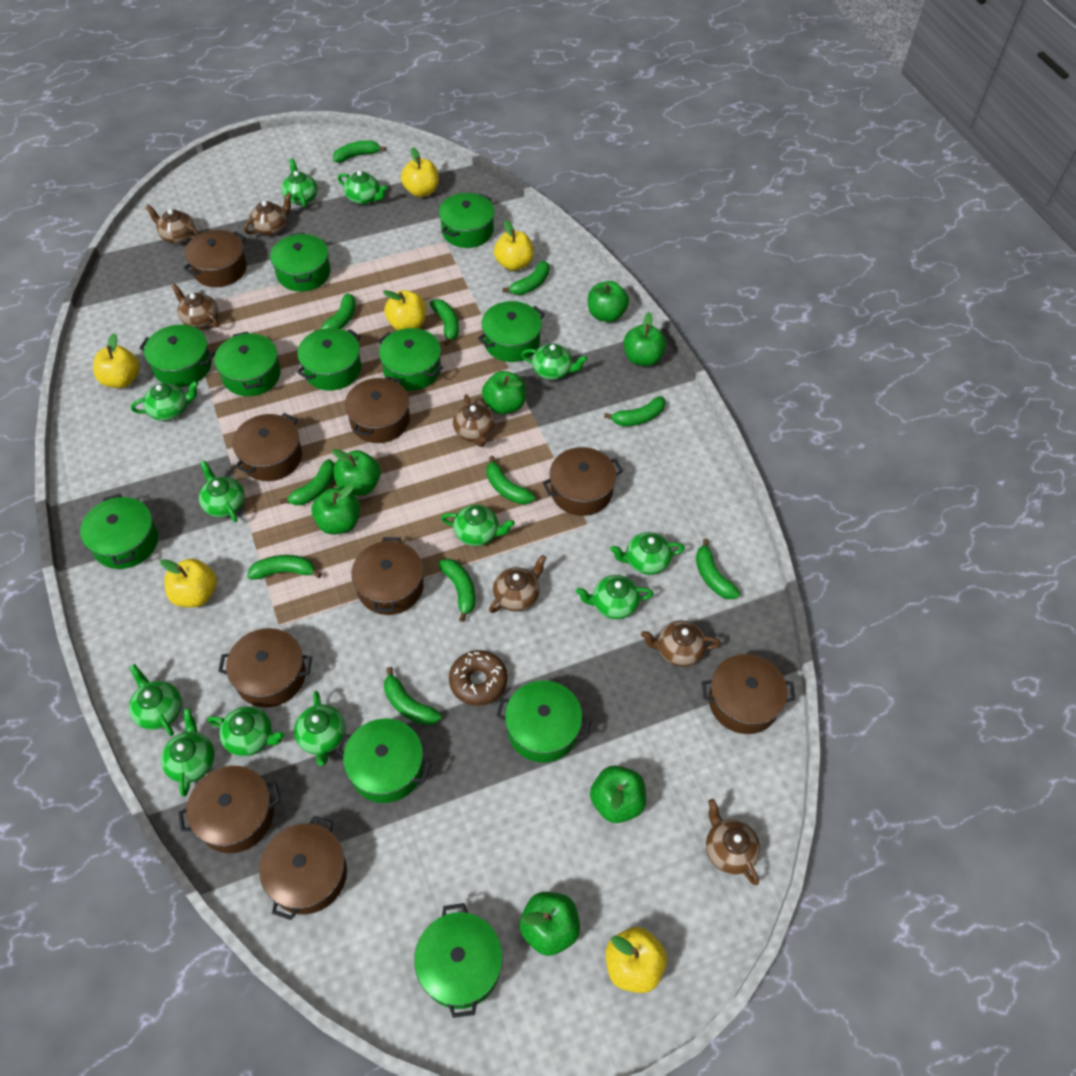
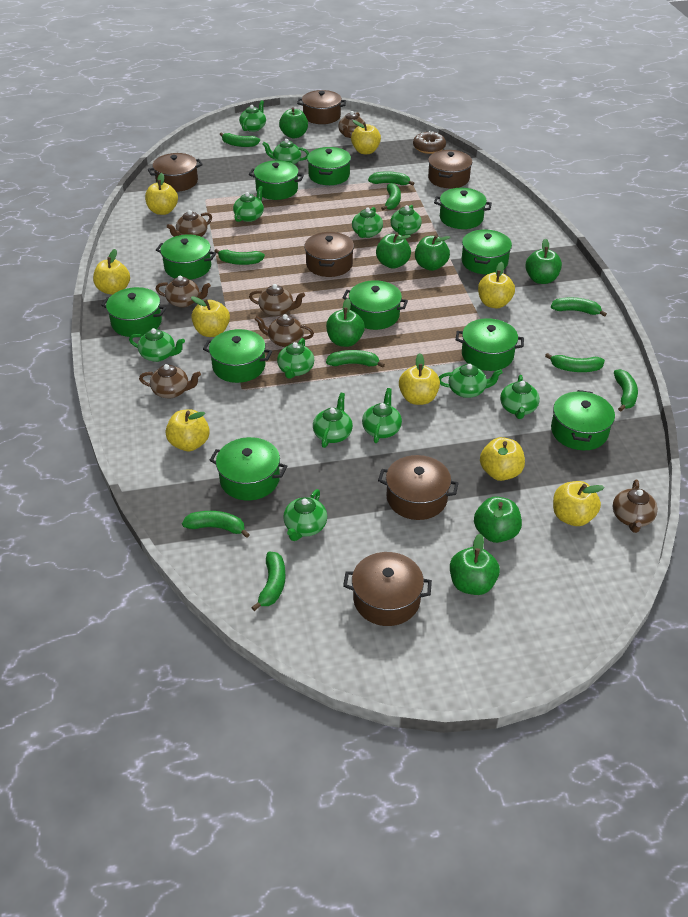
brown pot: 9 -> 6
green banana: 11 -> 10
yellow apple: 6 -> 9

